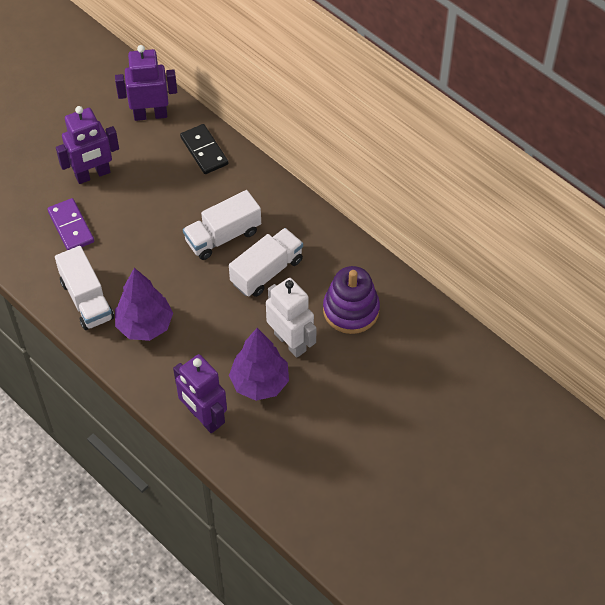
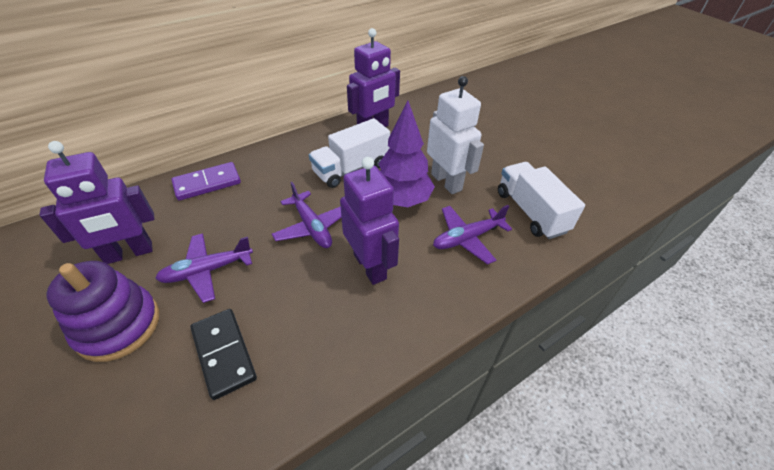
purple plane: 0 -> 3
purple tree: 2 -> 1
white truck: 3 -> 2

